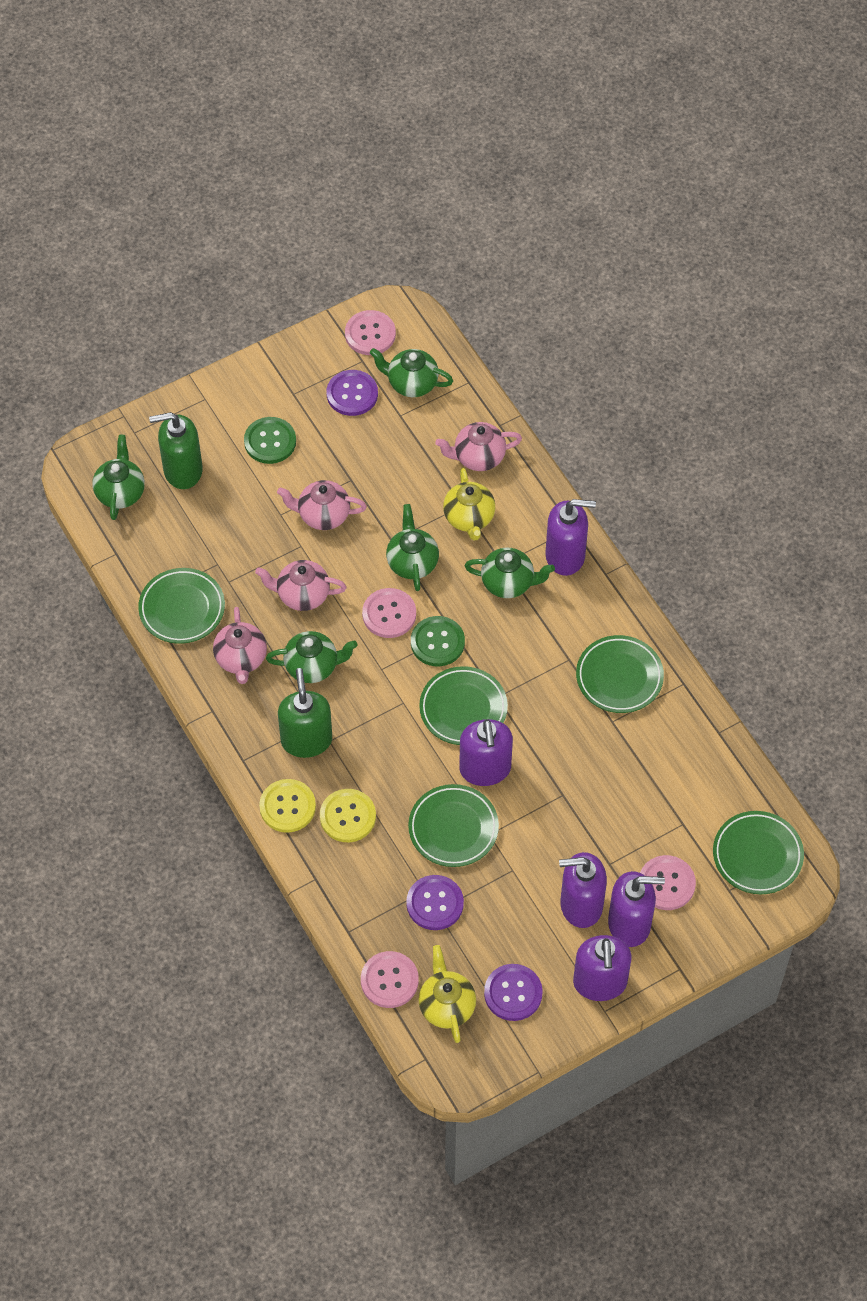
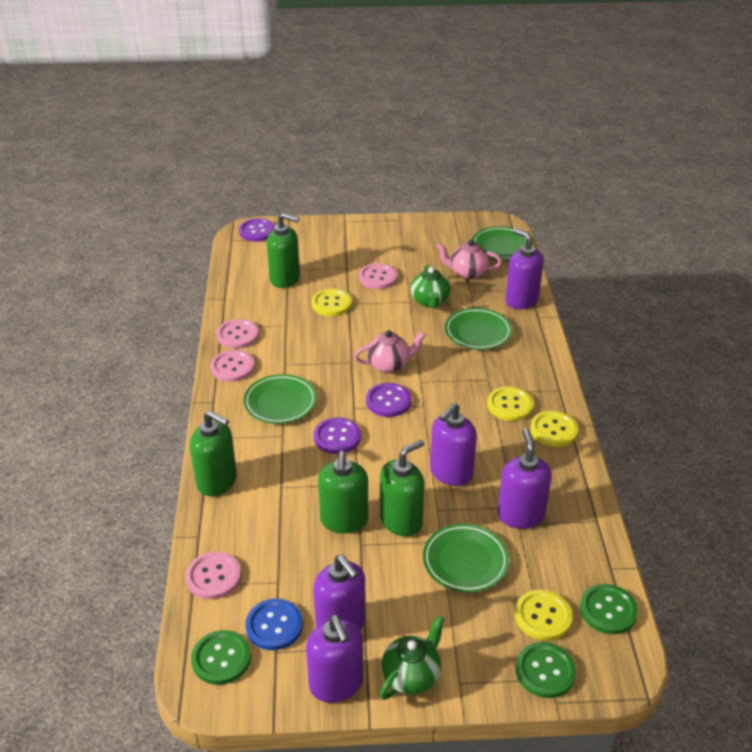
blue button: 0 -> 1
green button: 2 -> 3
green plate: 5 -> 4
green soap dispenser: 2 -> 4
green teapot: 5 -> 2
pink teapot: 4 -> 2
yellow button: 2 -> 4
yellow teapot: 2 -> 0

